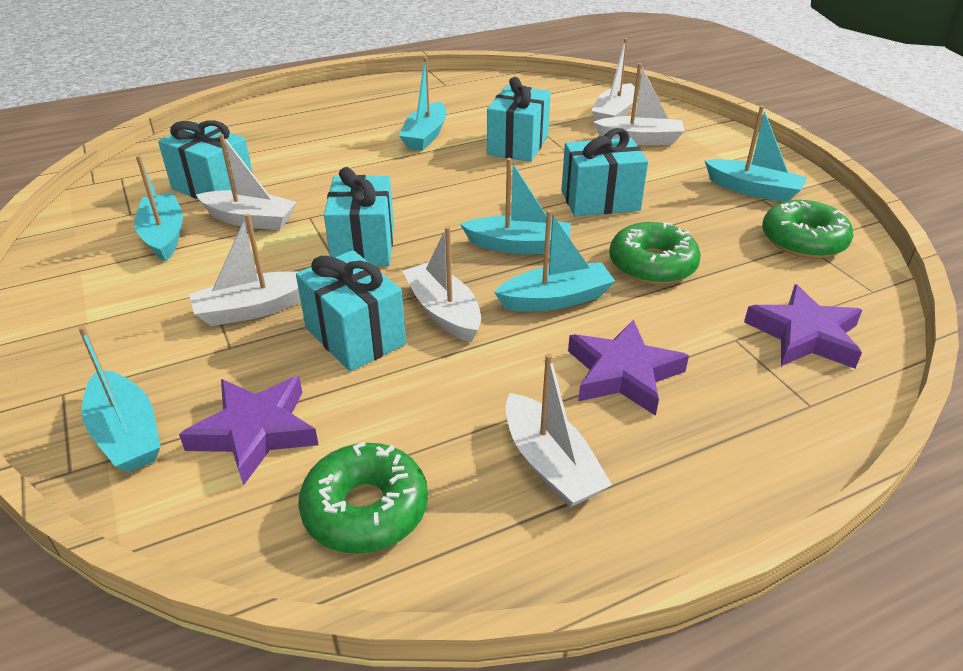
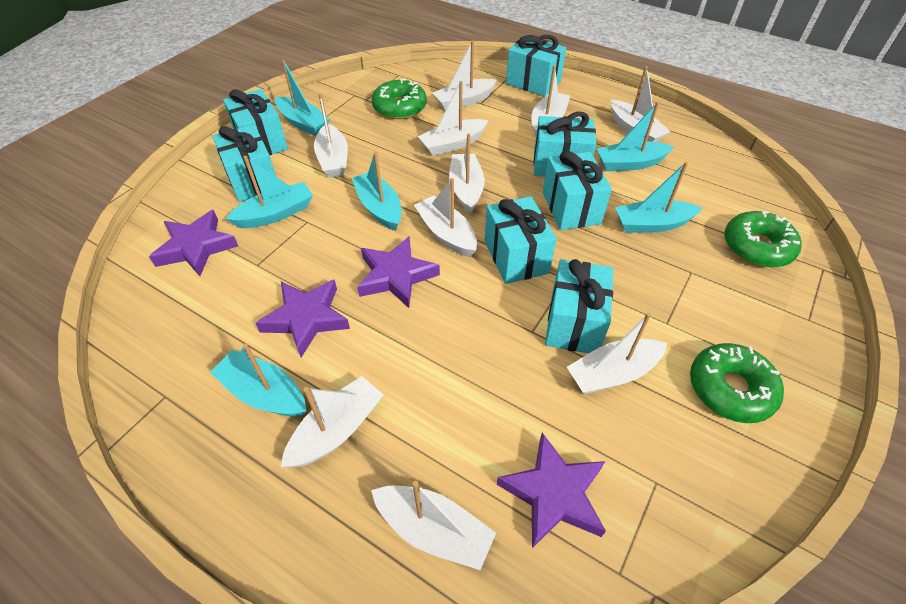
purple star: 3 -> 4
turquoise gift: 5 -> 7
white boat: 6 -> 10

